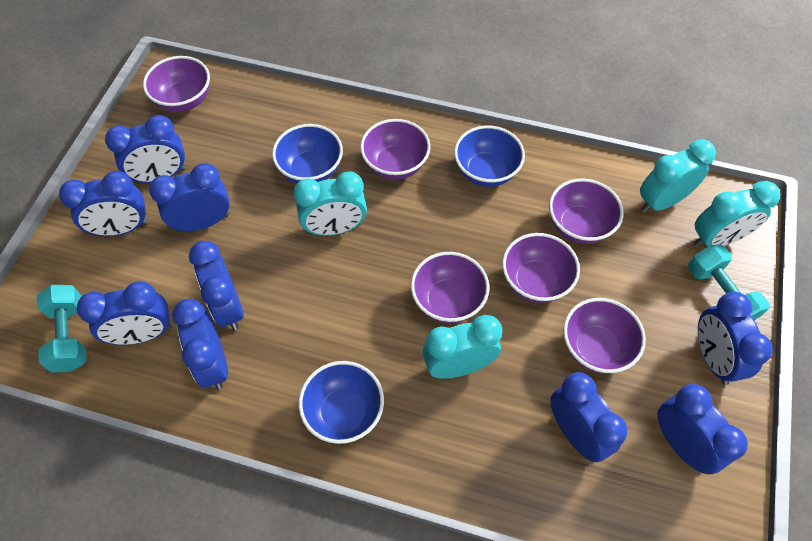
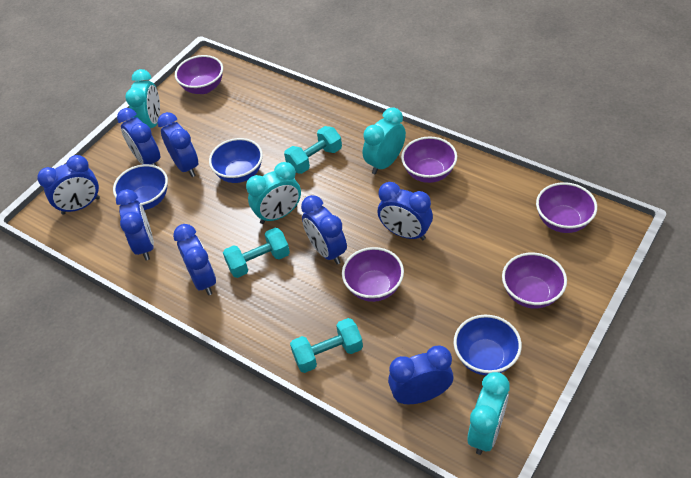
blue clock: 9 -> 8
purple bowl: 6 -> 5
turquoise dumbbell: 2 -> 3

